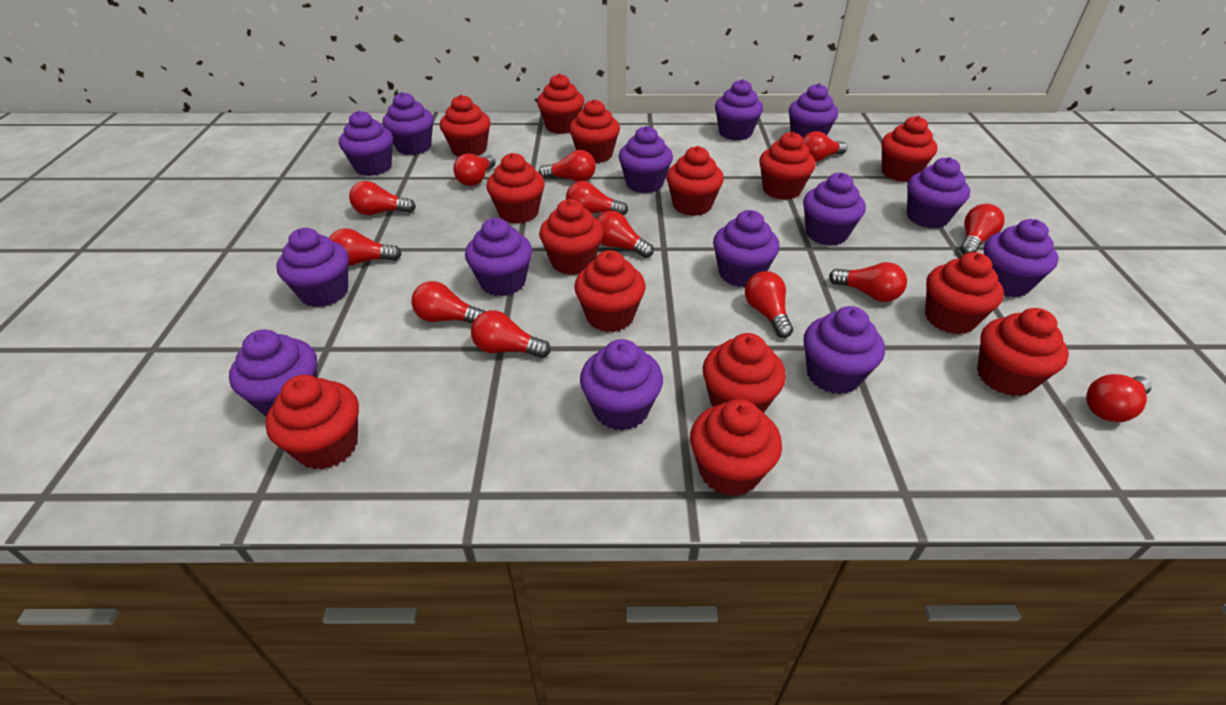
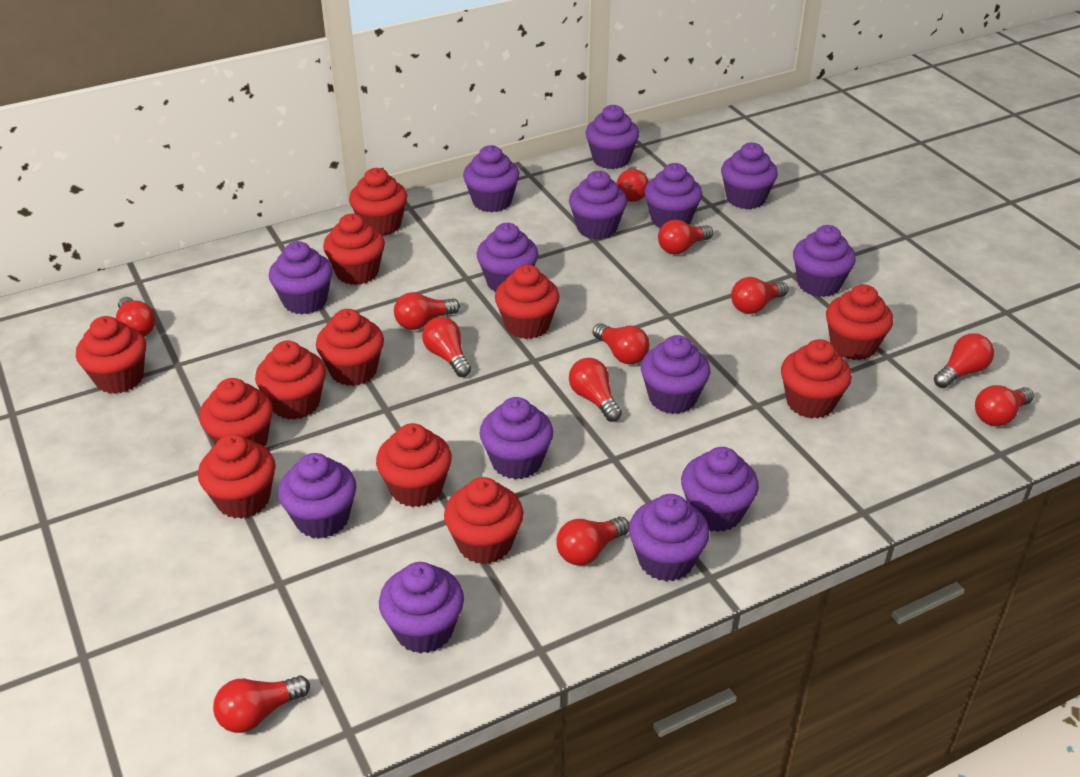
red cupcake: 14 -> 12
red light bulb: 13 -> 12

